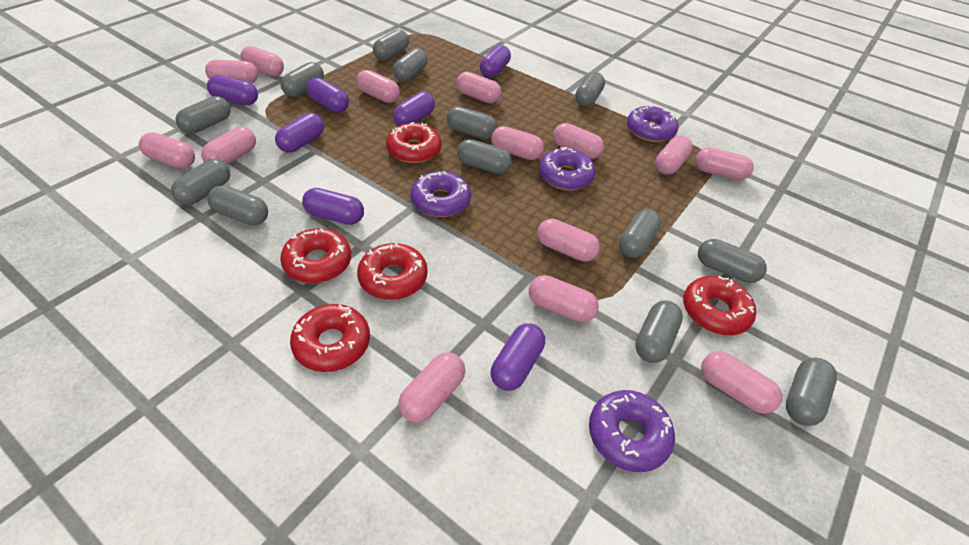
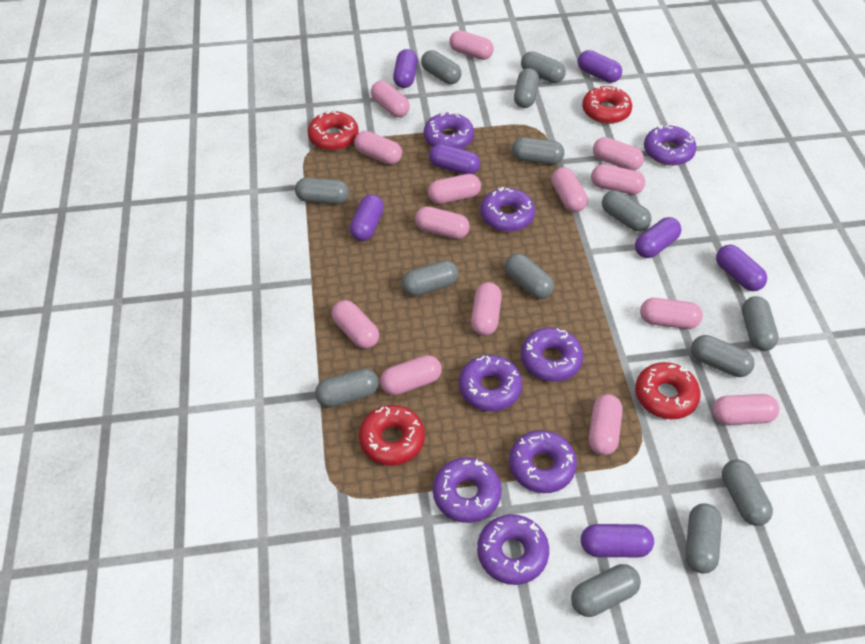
grey capsule: 13 -> 14
purple donut: 4 -> 8
red donut: 5 -> 4

